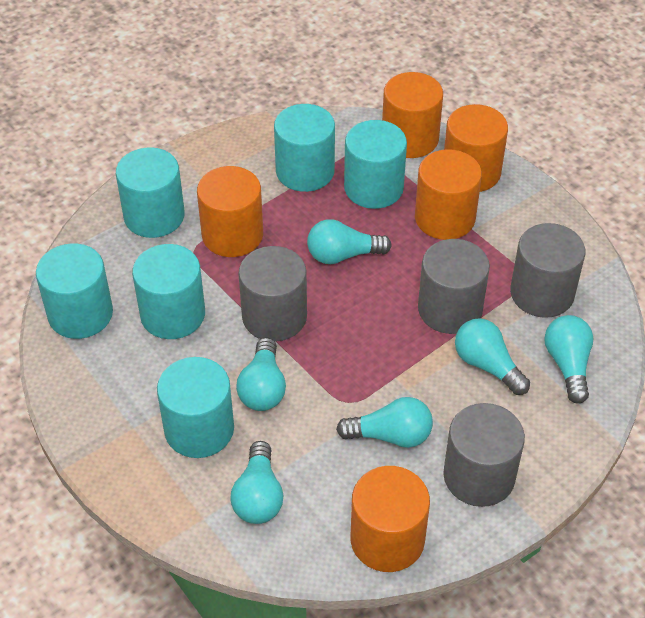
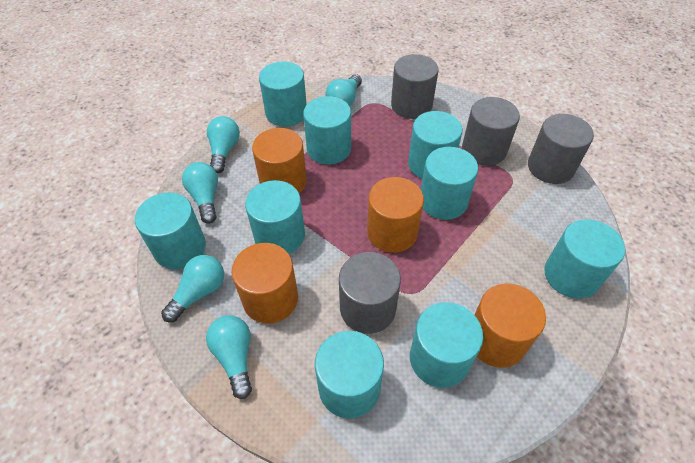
orange cylinder: 5 -> 4
turquoise cylinder: 6 -> 9
turquoise light bulb: 6 -> 5

